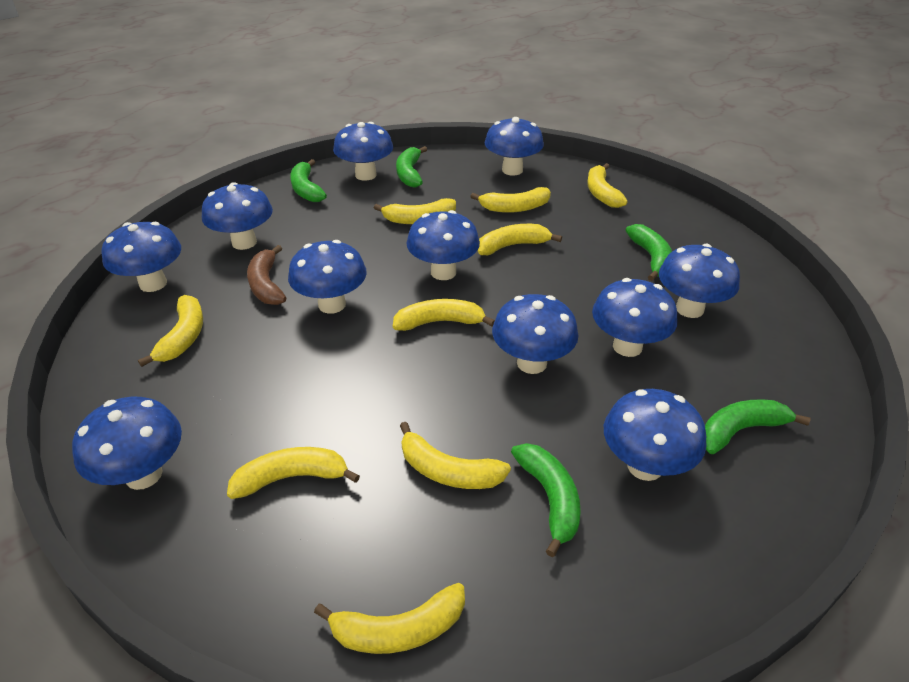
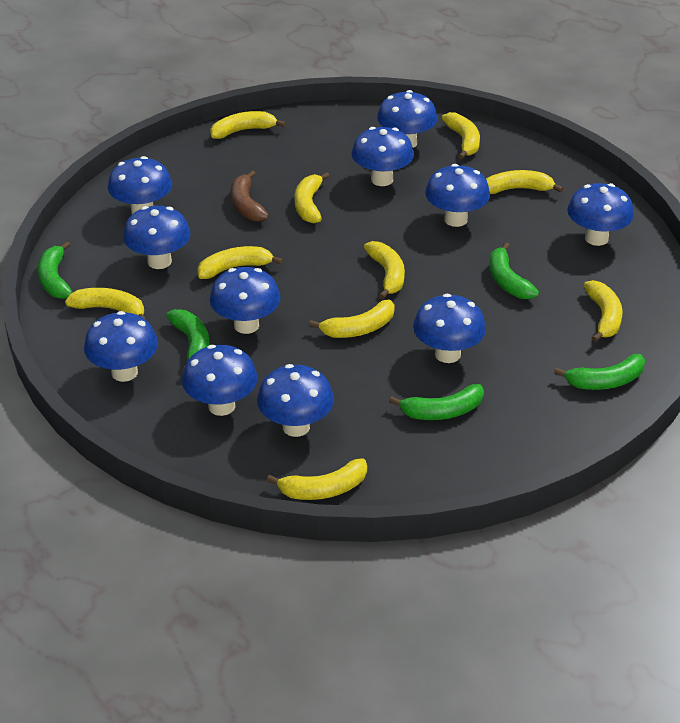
yellow banana: 9 -> 10

